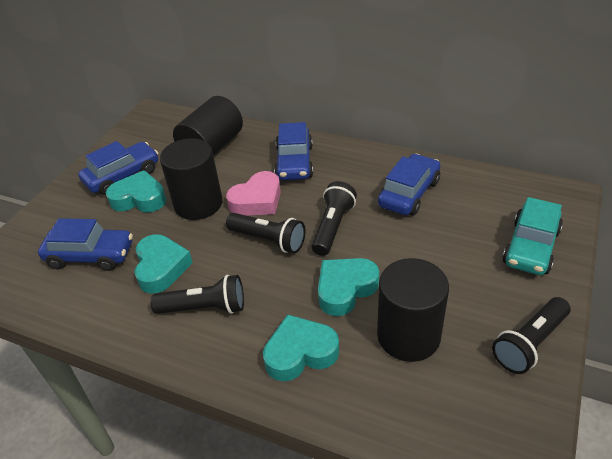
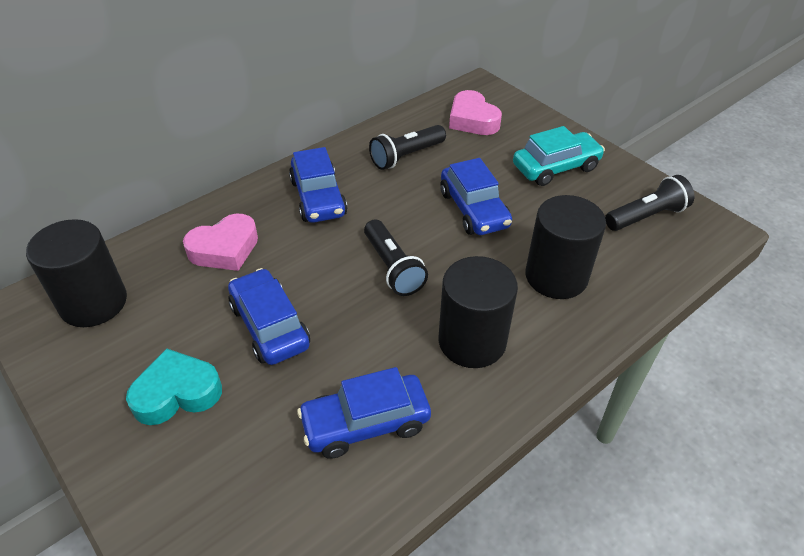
black flashlight: 4 -> 3
pink heart: 1 -> 2
turquoise heart: 4 -> 1

